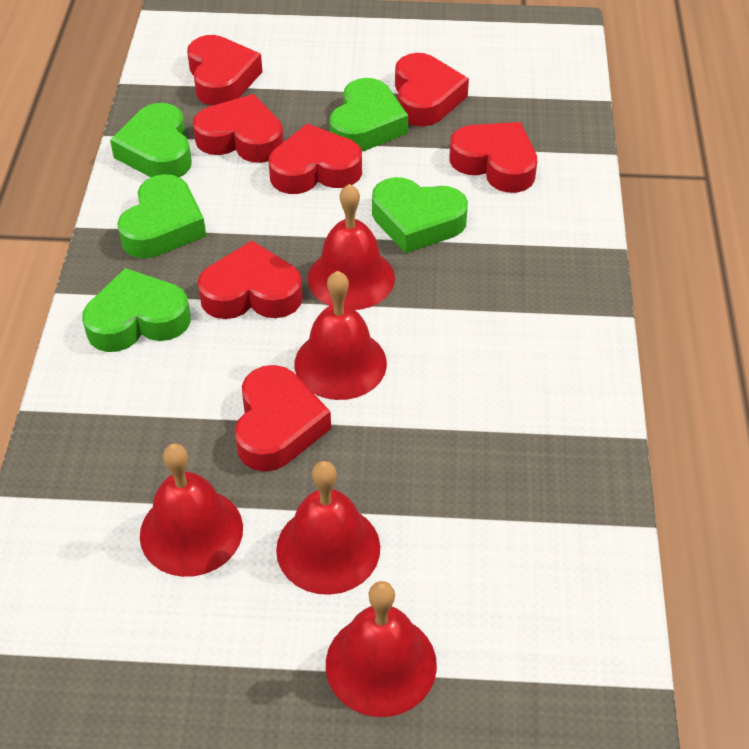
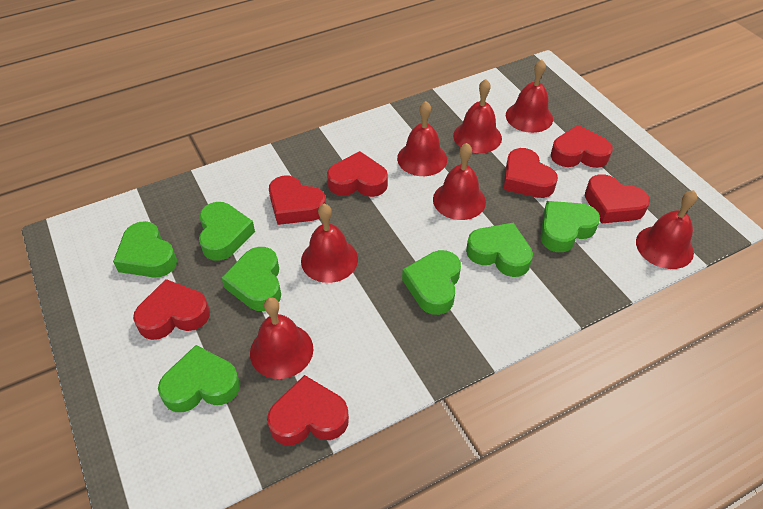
green heart: 5 -> 7
red bell: 5 -> 7

